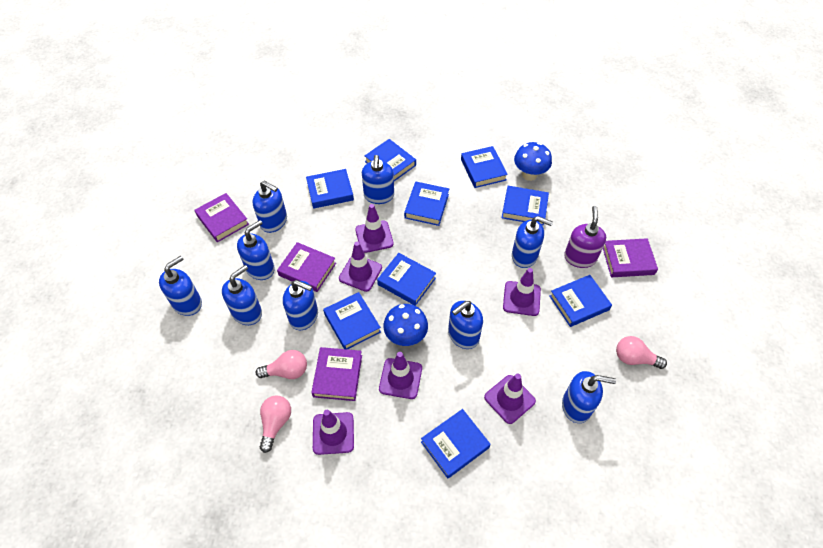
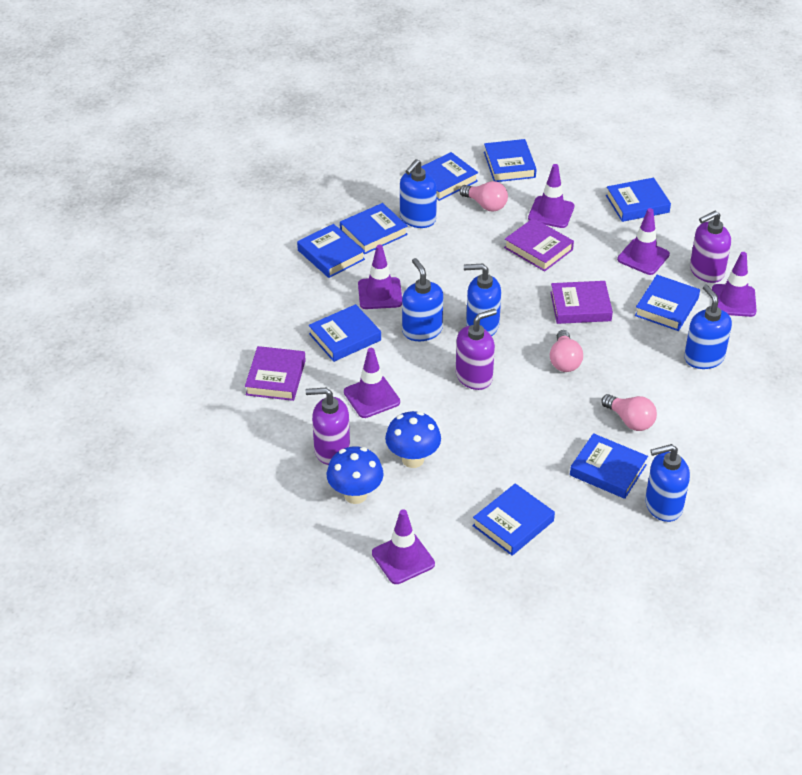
blue soap dispenser: 9 -> 5
purple book: 4 -> 3
purple soap dispenser: 1 -> 3

